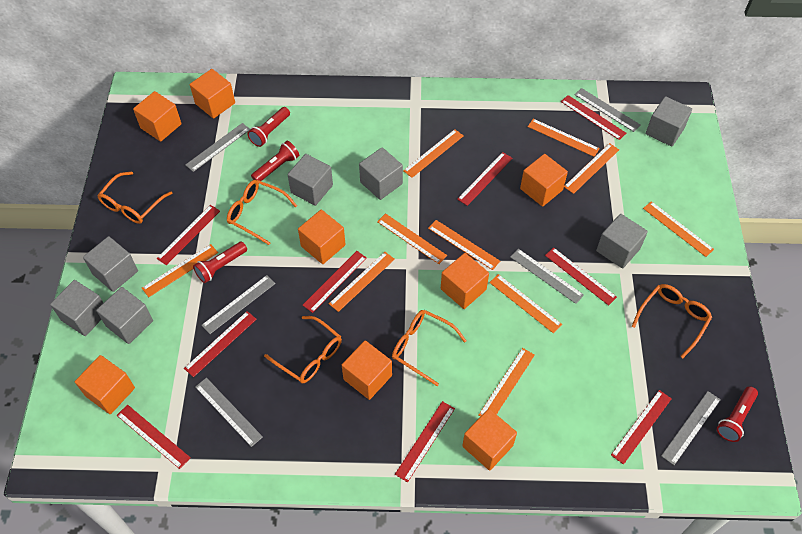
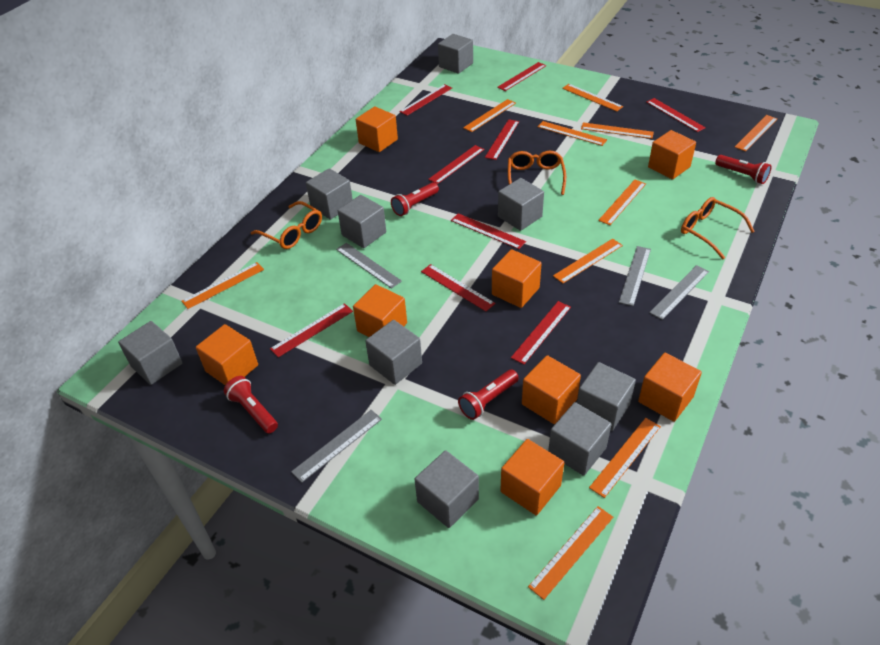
grey cube: 7 -> 9
grey ruler: 6 -> 4
orange glasses: 5 -> 3

